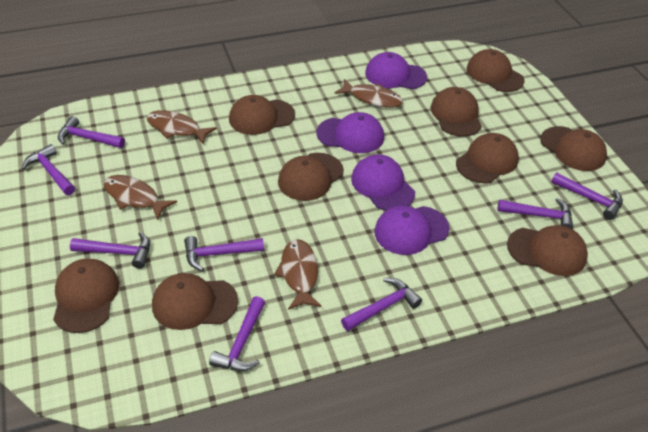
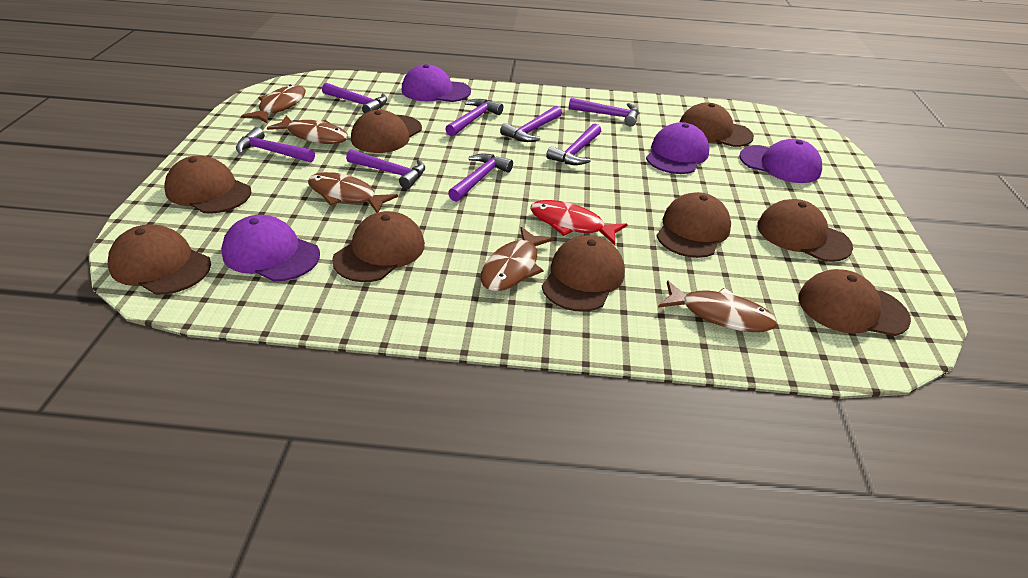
brown fish: 4 -> 5
red fish: 0 -> 1

